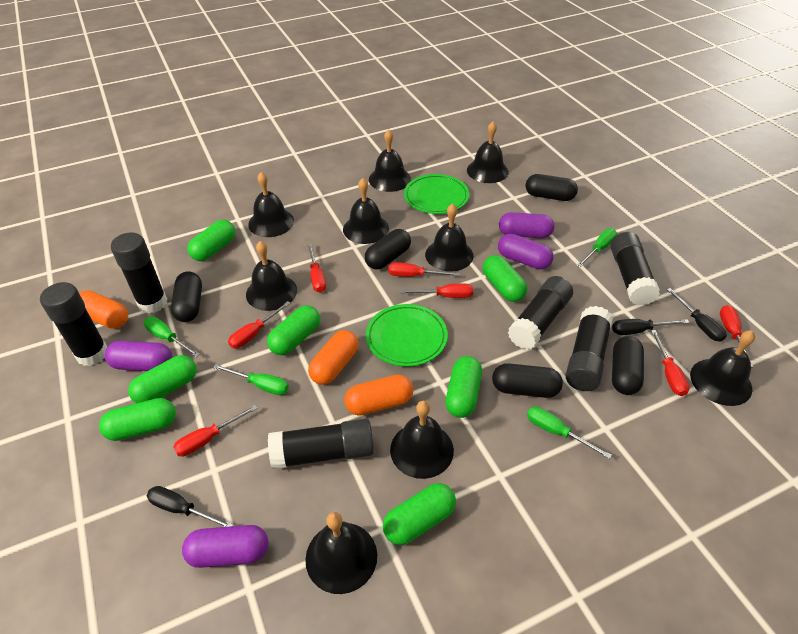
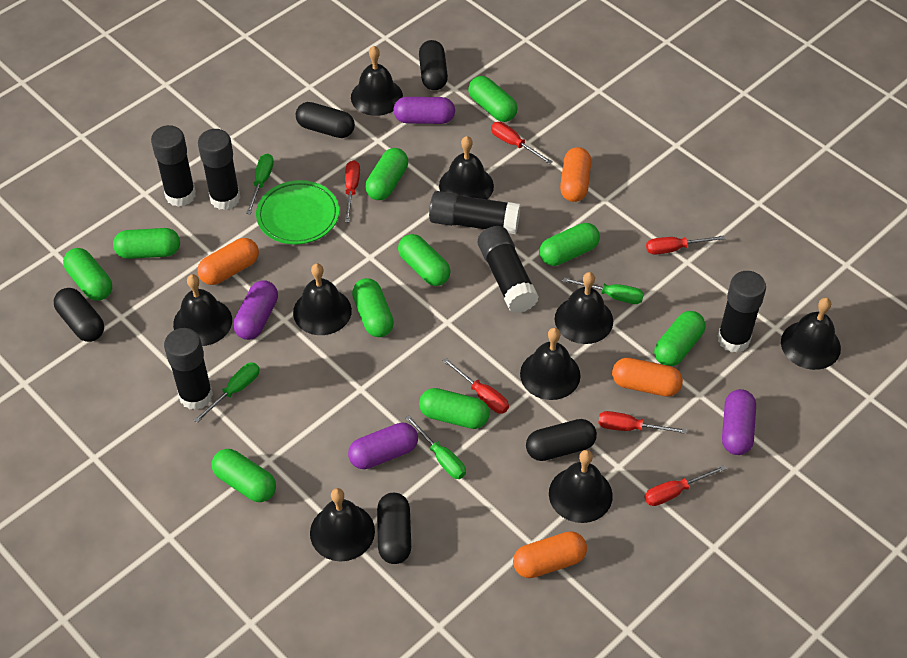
black screwdriver: 3 -> 0
green capsule: 7 -> 10
green plate: 2 -> 1
orange capsule: 3 -> 4
red screwdriver: 7 -> 6

